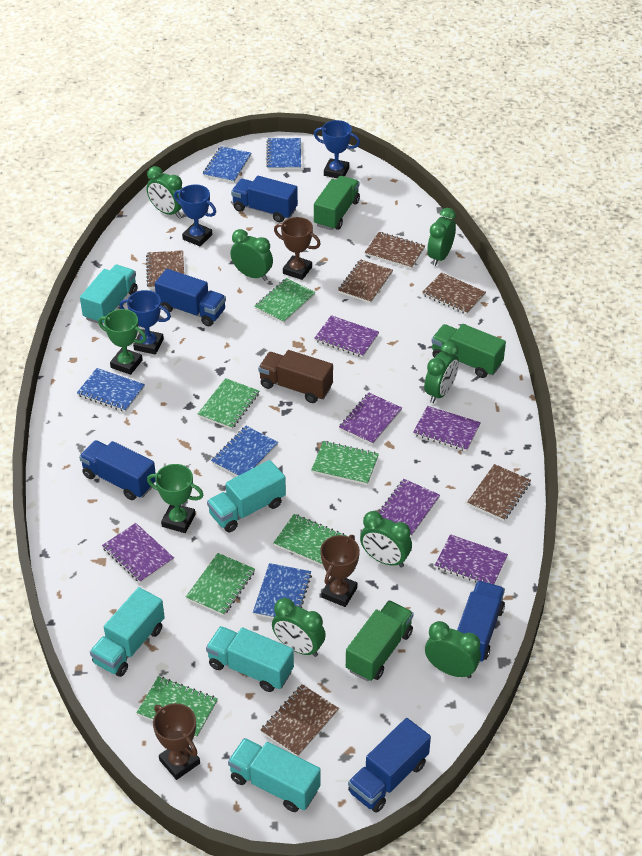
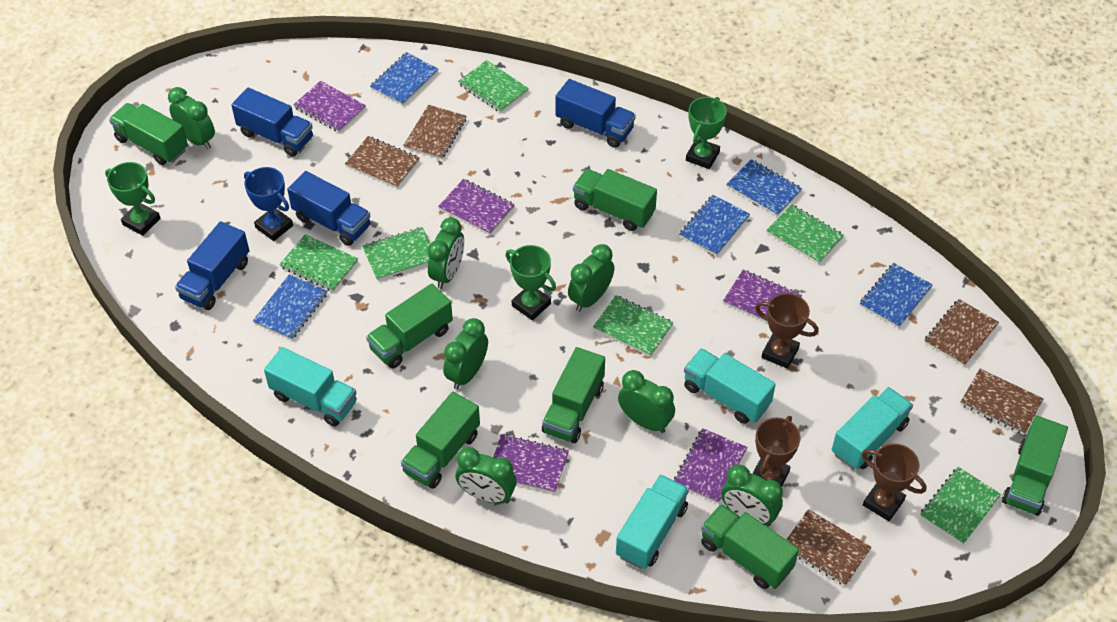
blue trophy: 3 -> 1
blue truck: 5 -> 4
brown notebook: 6 -> 5
brown truck: 1 -> 0
green trophy: 2 -> 3
green truck: 3 -> 7
purple notebook: 6 -> 5
turquoise truck: 5 -> 4

